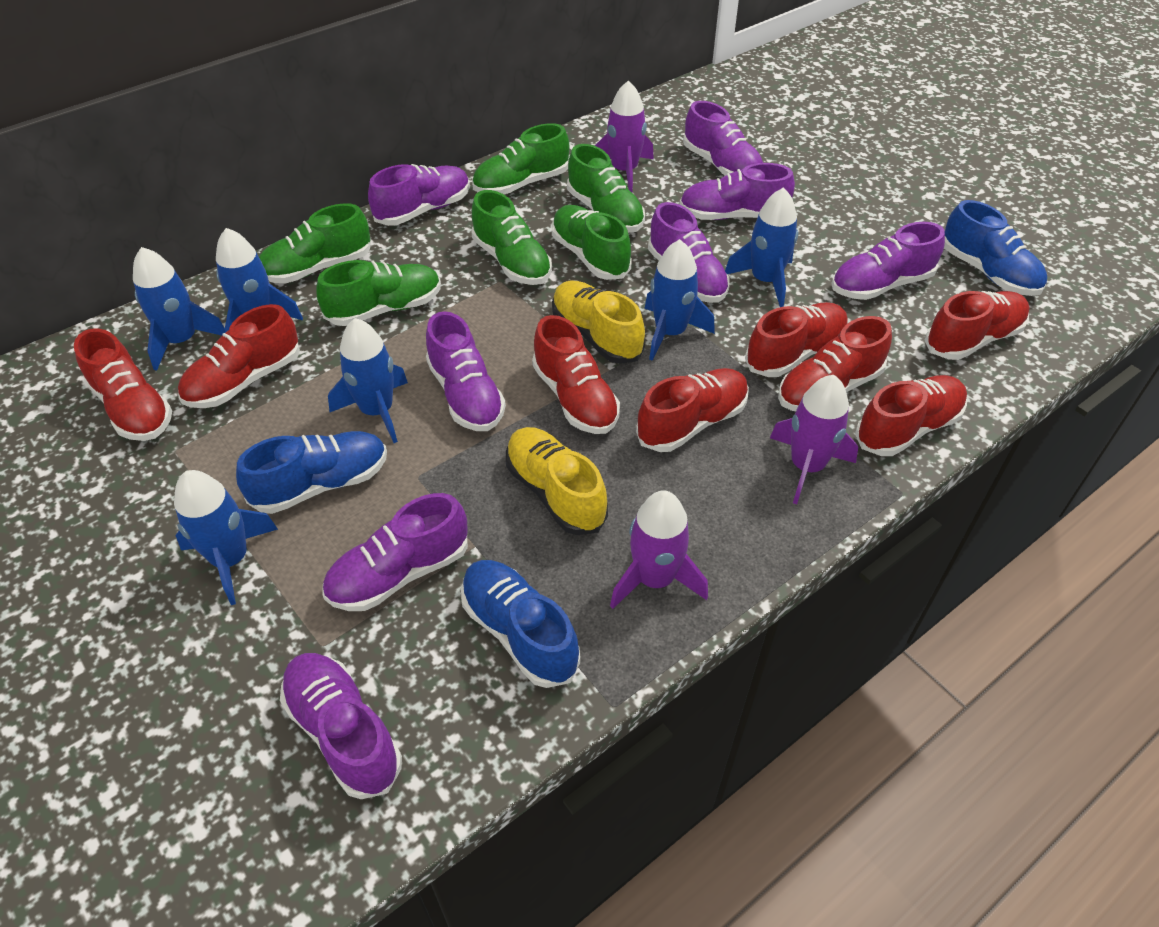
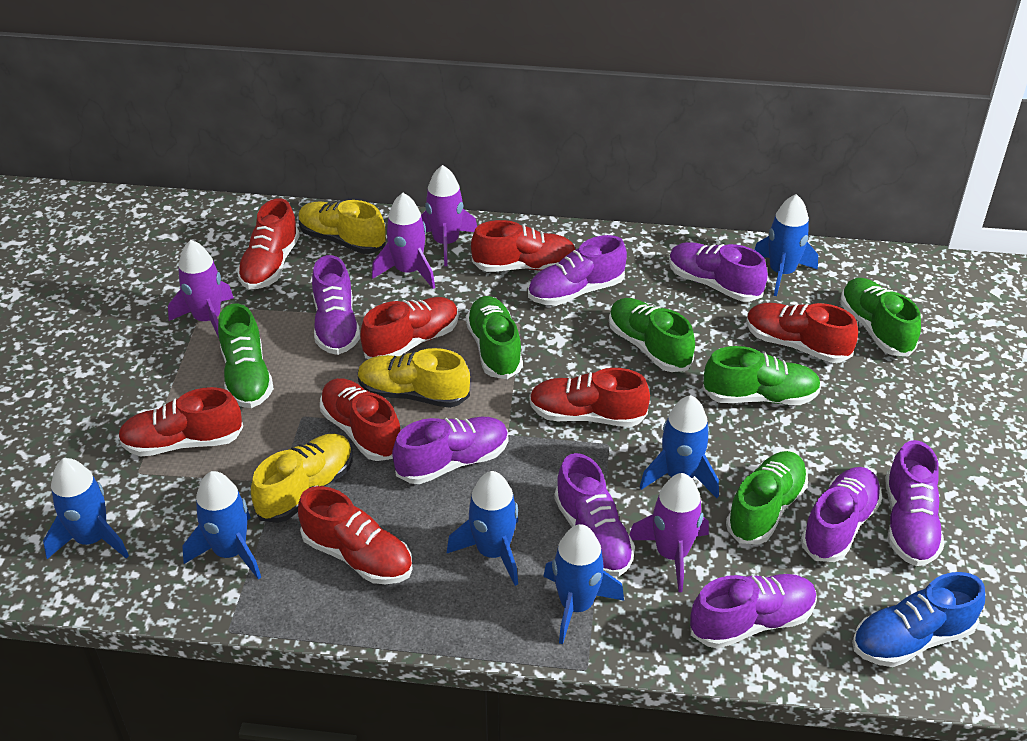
blue shoe: 3 -> 1
purple rocket: 3 -> 4
yellow shoe: 2 -> 3

